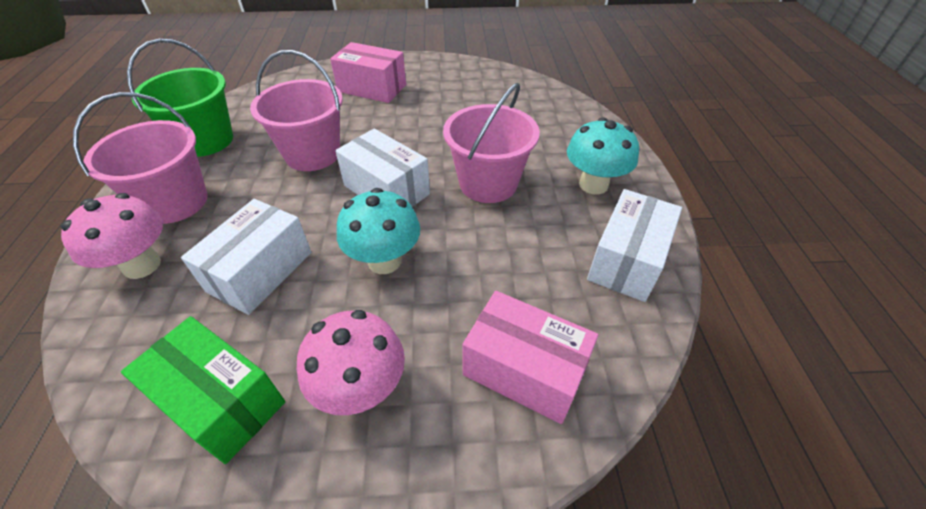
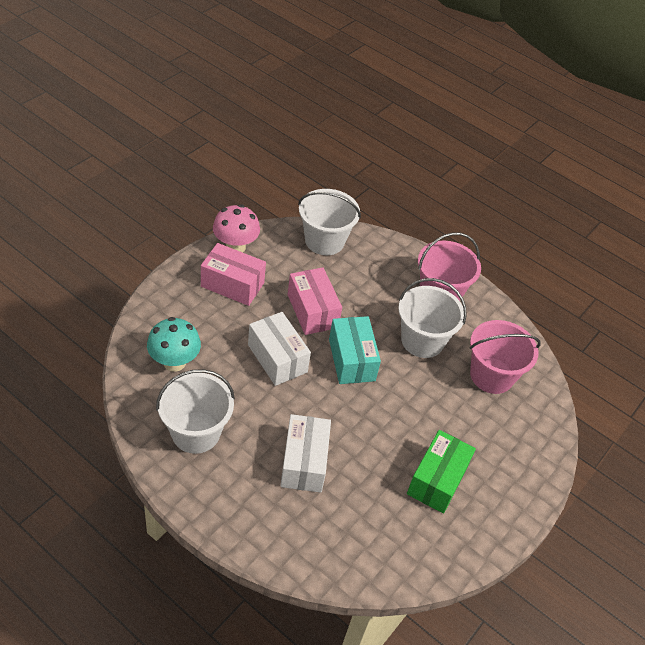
green bucket: 1 -> 0
pink bucket: 3 -> 2
pink mushroom: 2 -> 1
turquoise box: 0 -> 1
turquoise mushroom: 2 -> 1
white box: 3 -> 2
white bucket: 0 -> 3

